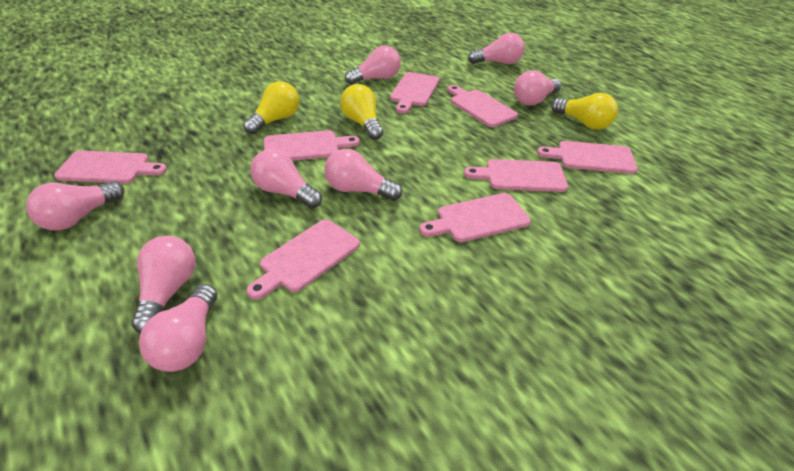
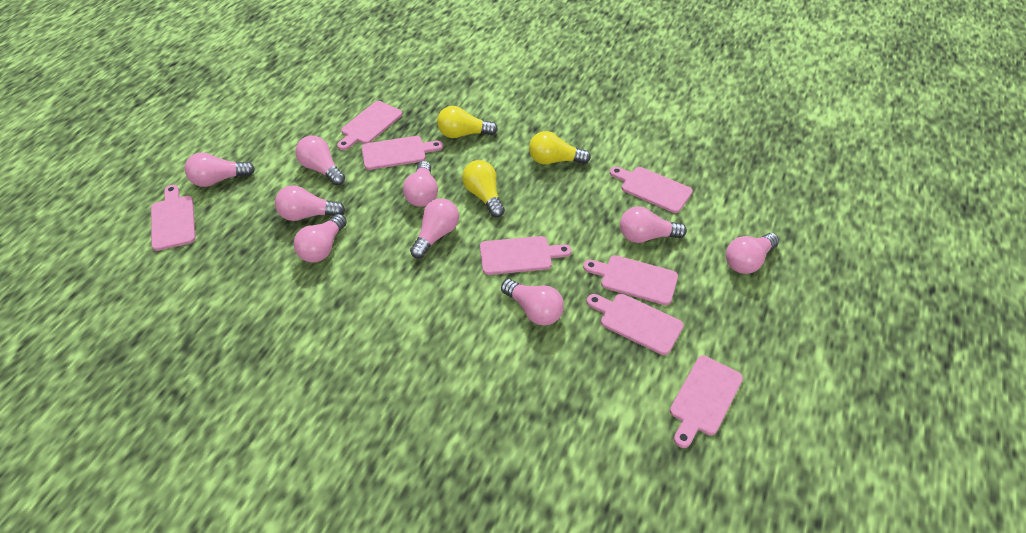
pink light bulb: 8 -> 9

